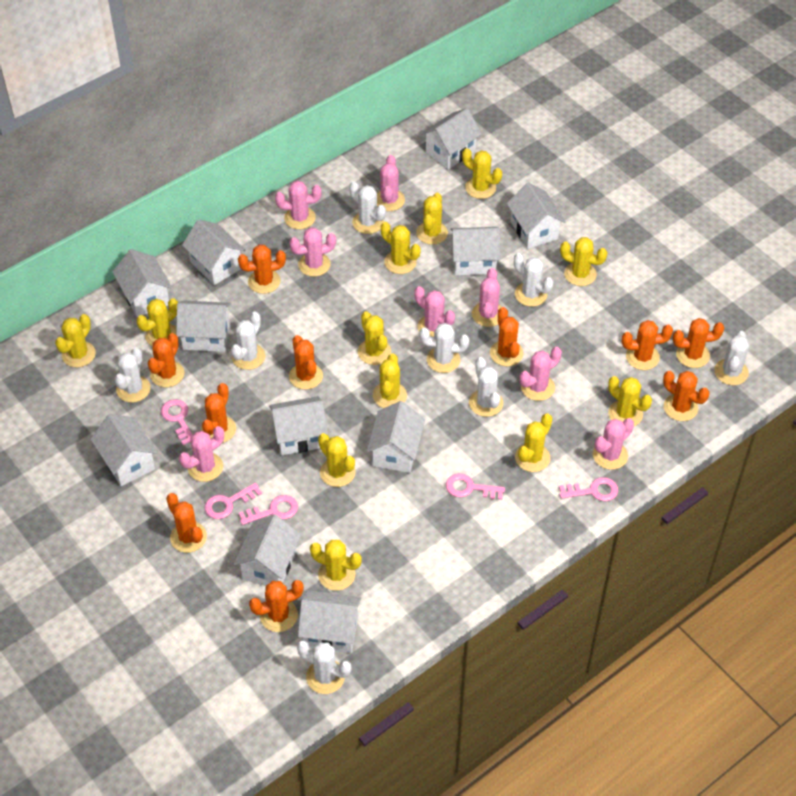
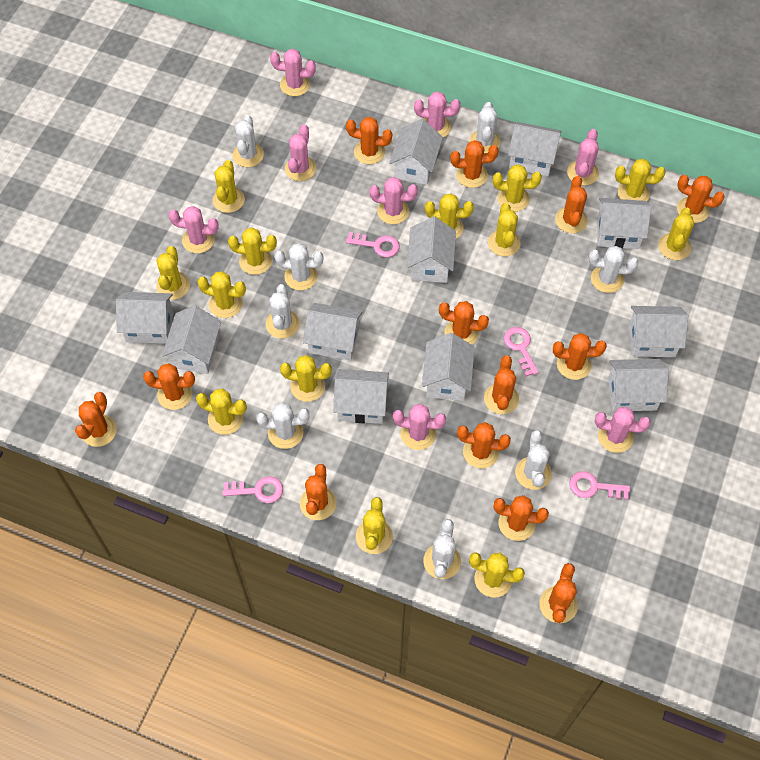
orange cactus: 10 -> 13
pink key: 5 -> 4
yellow cactus: 12 -> 13

